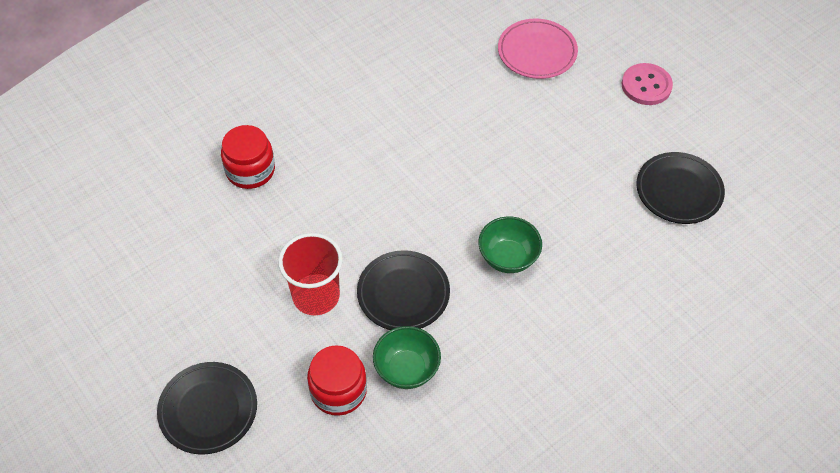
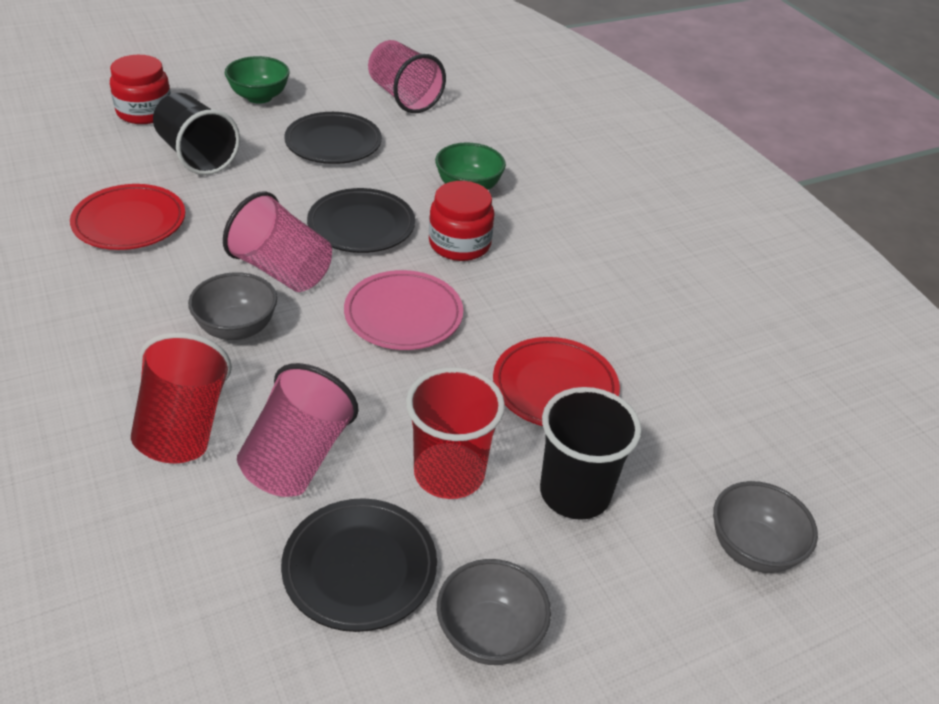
black cup: 0 -> 2
grey bowl: 0 -> 3
pink button: 1 -> 0
pink cup: 0 -> 3
red cup: 1 -> 2
red plate: 0 -> 2

